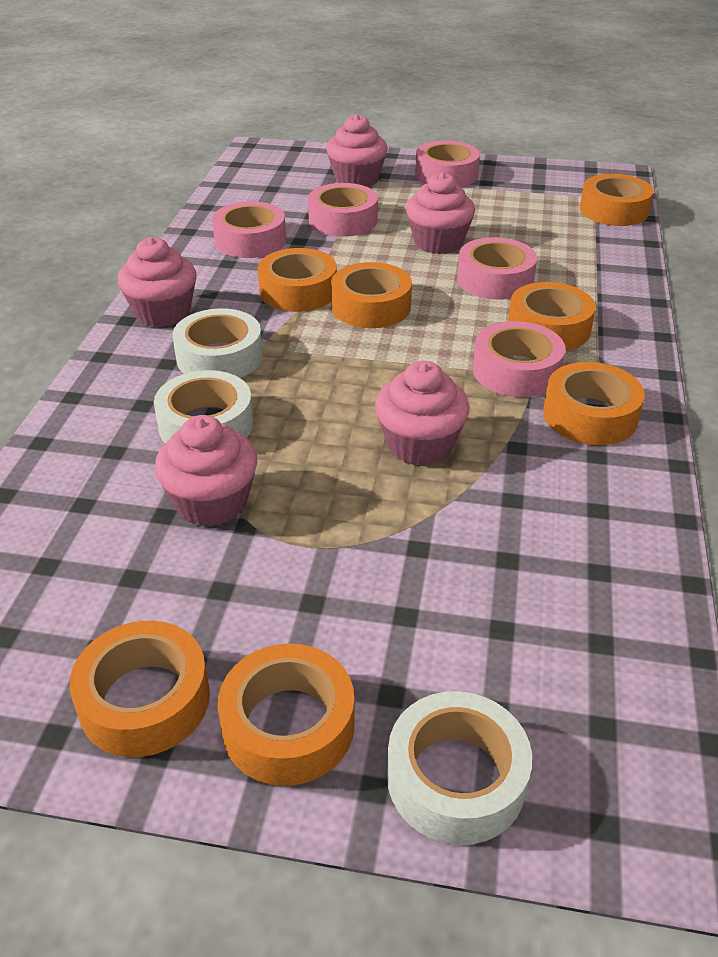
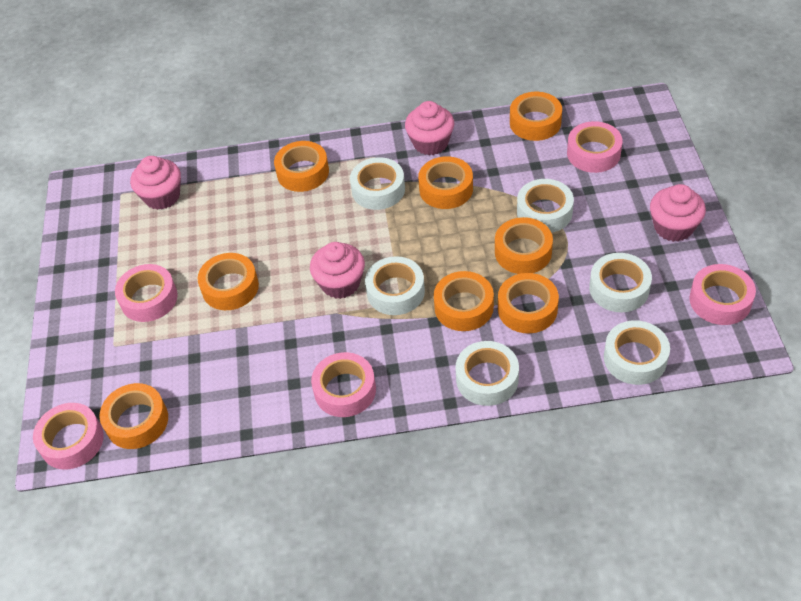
orange tape: 7 -> 8
pink cupcake: 5 -> 4
white tape: 3 -> 6

